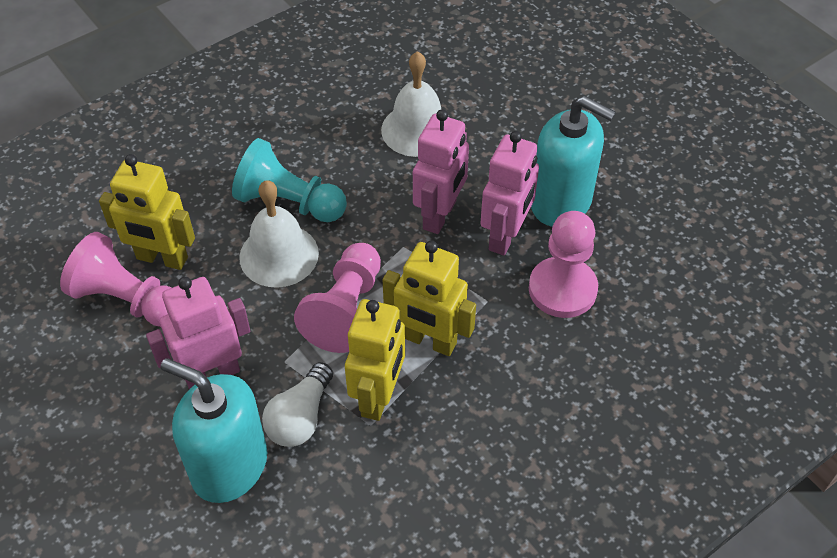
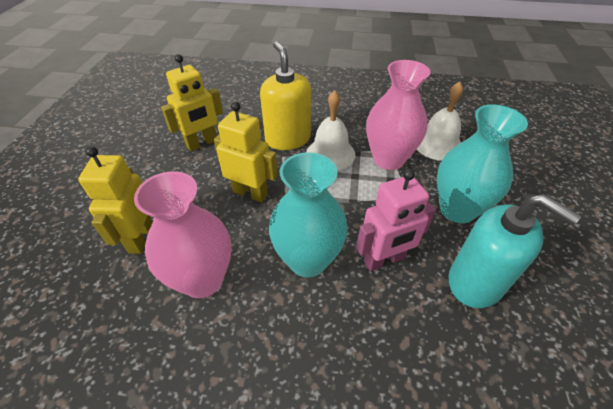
pink pawn: 3 -> 0
pink robot: 3 -> 1
pink vase: 0 -> 2
turquoise pawn: 1 -> 0
turquoise soap dispenser: 2 -> 1
turquoise vase: 0 -> 2
white light bulb: 1 -> 0
yellow soap dispenser: 0 -> 1

